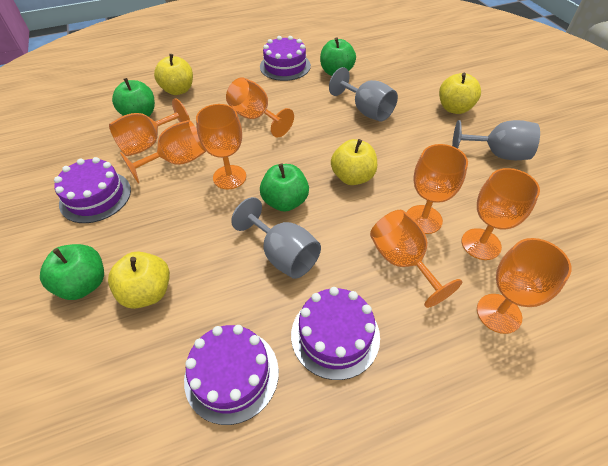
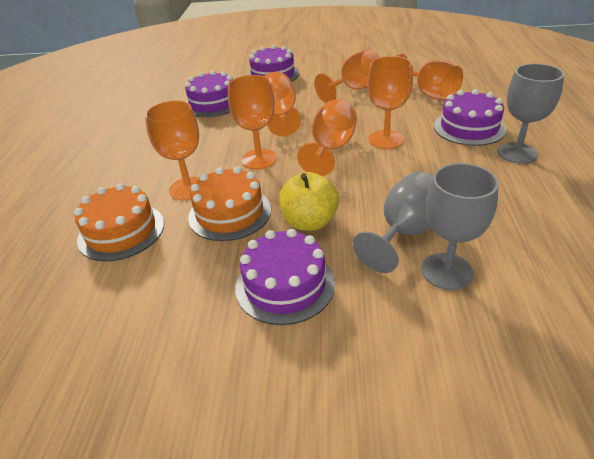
green apple: 4 -> 0
orange cake: 0 -> 2
orange goblet: 8 -> 7
yellow apple: 4 -> 1

